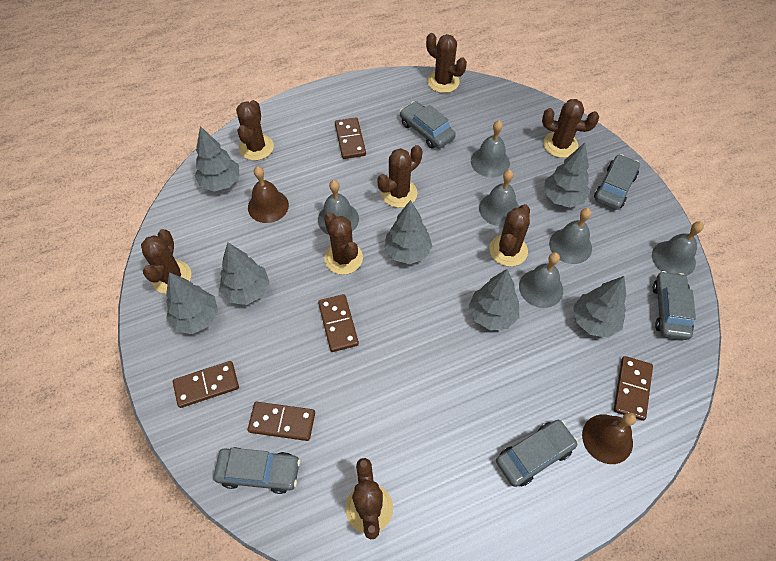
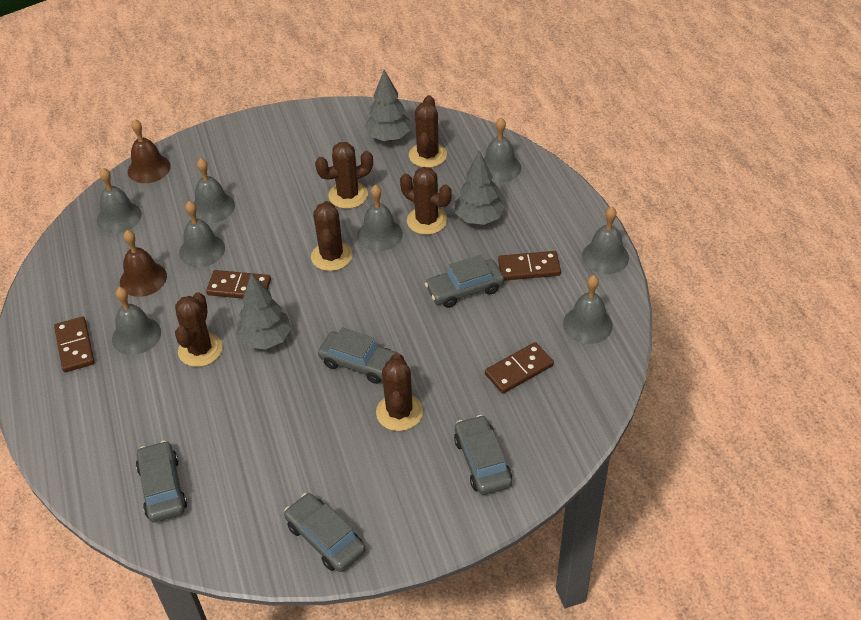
brown cactus: 8 -> 6
brown domino: 5 -> 4
grey bell: 6 -> 8
grey tree: 7 -> 3

